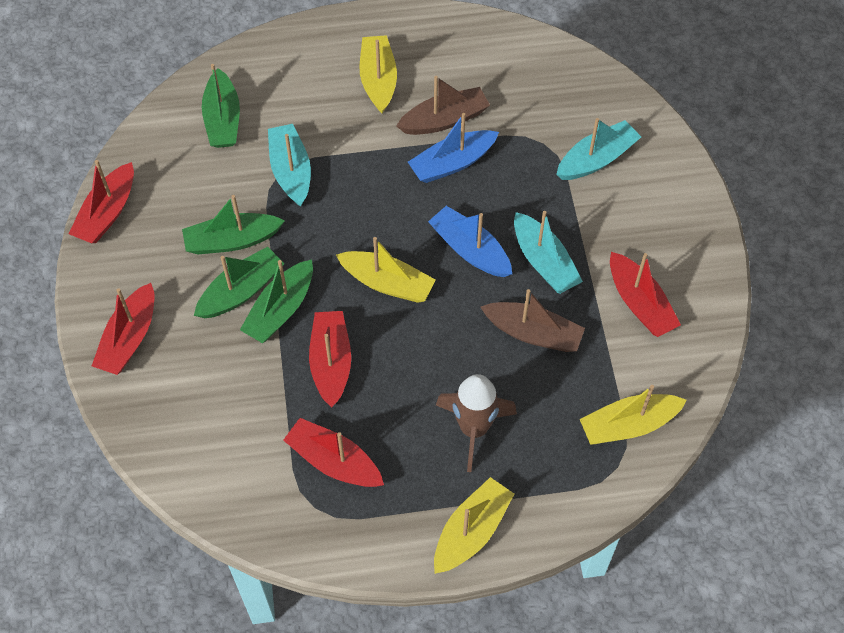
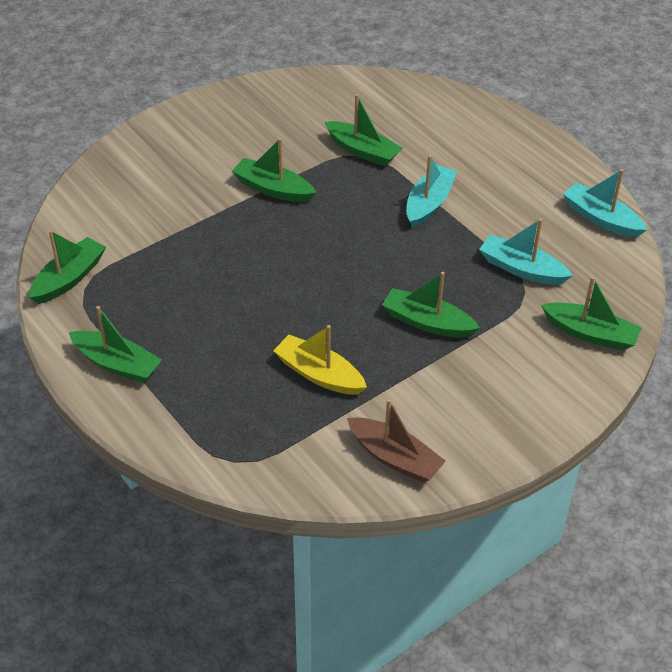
blue boat: 2 -> 0
brown boat: 2 -> 1
brown rocket: 1 -> 0
green boat: 4 -> 6
red boat: 5 -> 0
yellow boat: 4 -> 1

